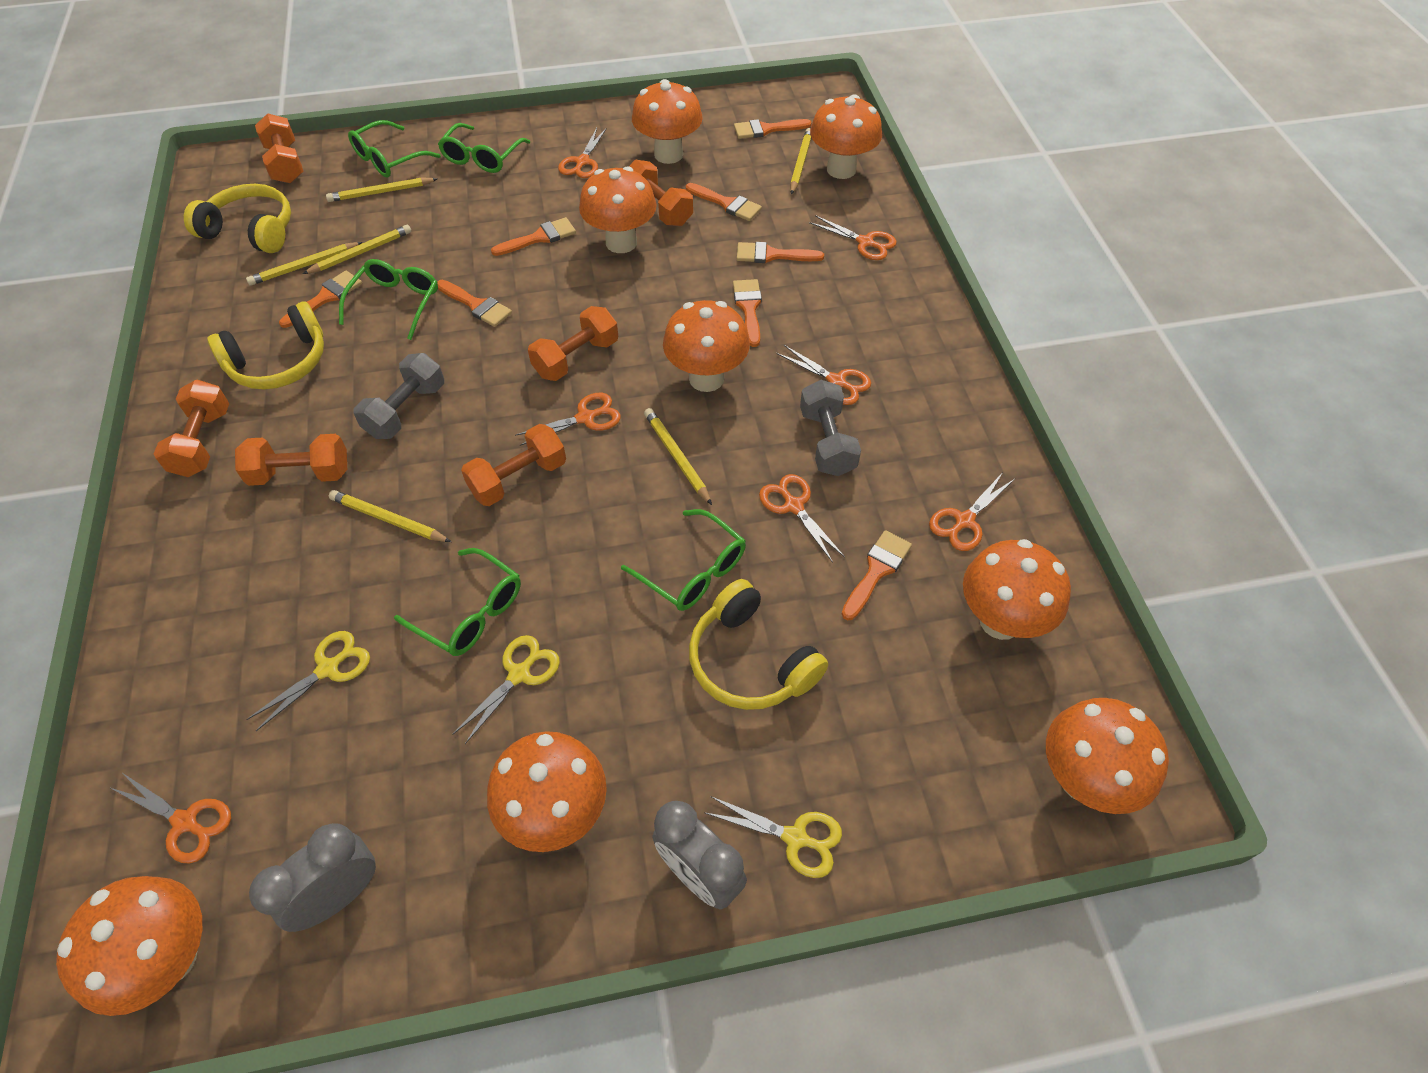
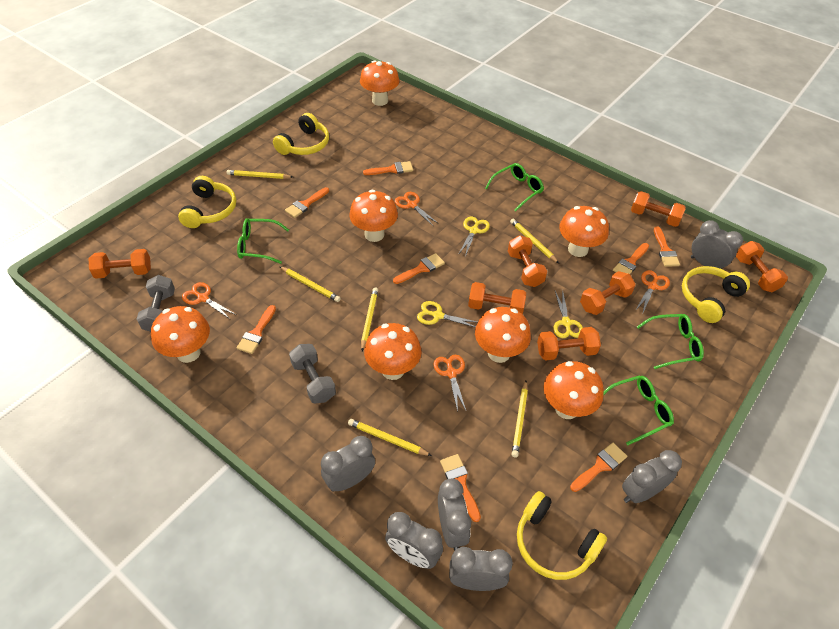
green glasses: 5 -> 4
grey clock: 2 -> 6
orange dumbbell: 6 -> 7
orange mushroom: 8 -> 7
orange scissors: 7 -> 4
yellow headphones: 3 -> 4

